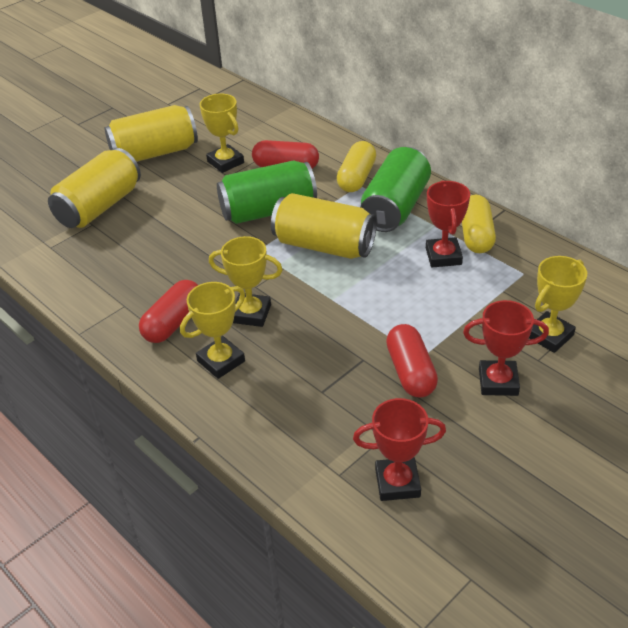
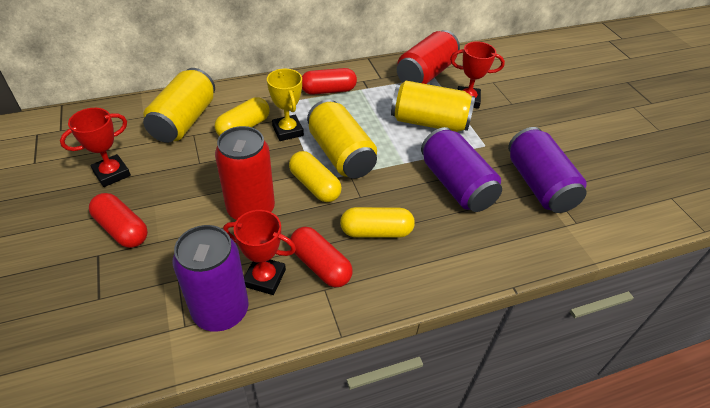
green can: 2 -> 0
purple can: 0 -> 3
red can: 0 -> 2
yellow capsule: 2 -> 3
yellow trophy: 4 -> 1

